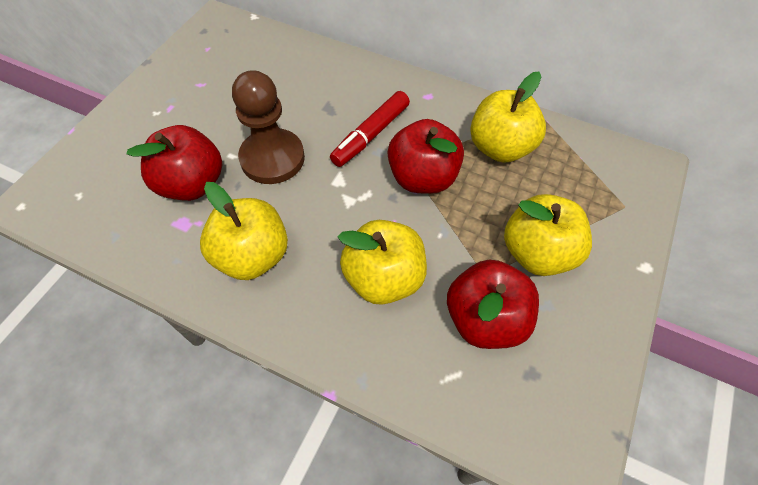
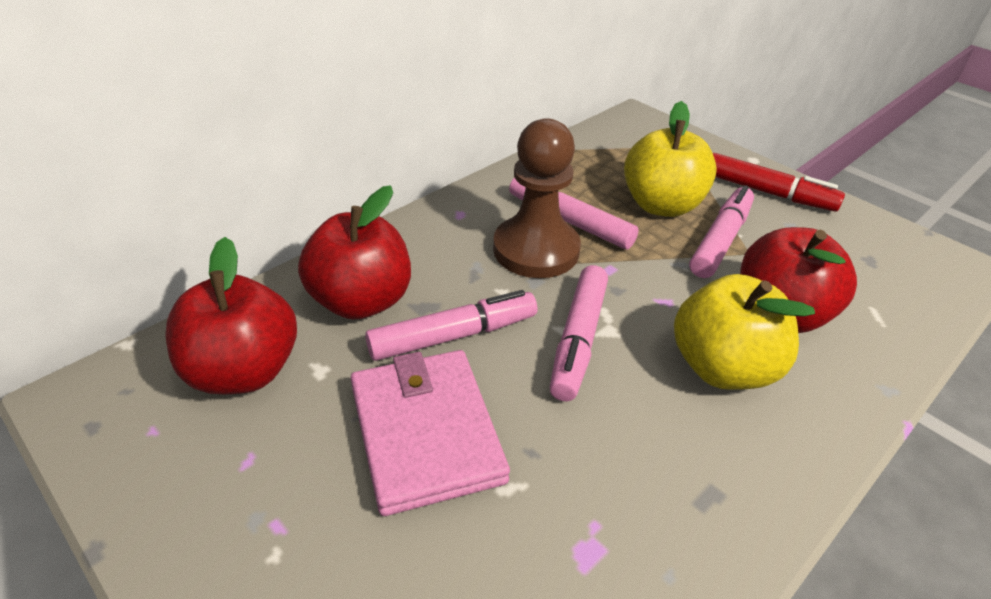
pink marker: 0 -> 4
pink wallet: 0 -> 1
yellow apple: 4 -> 2

